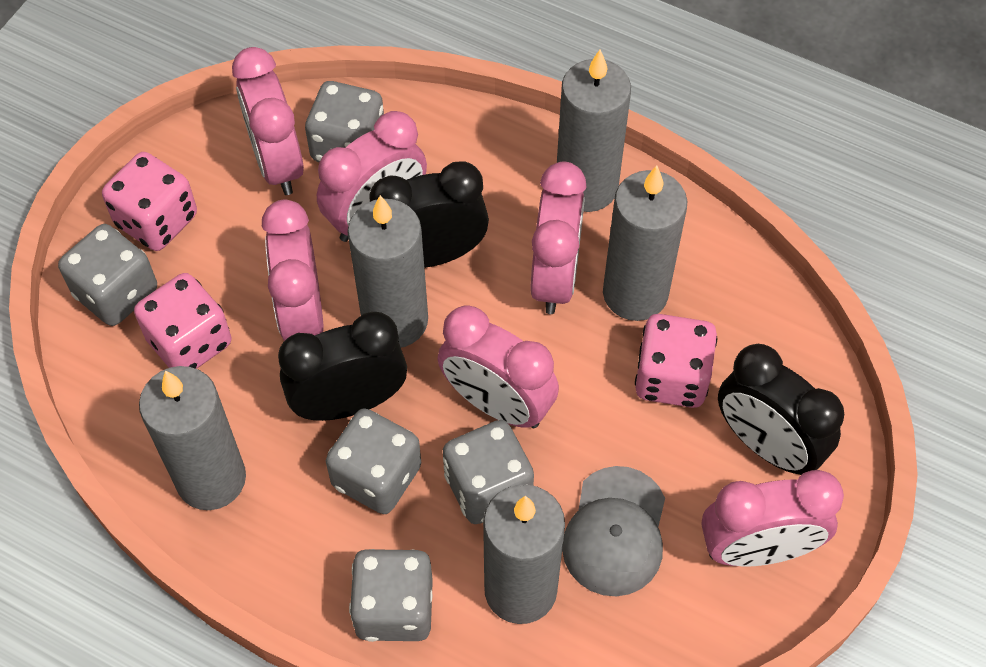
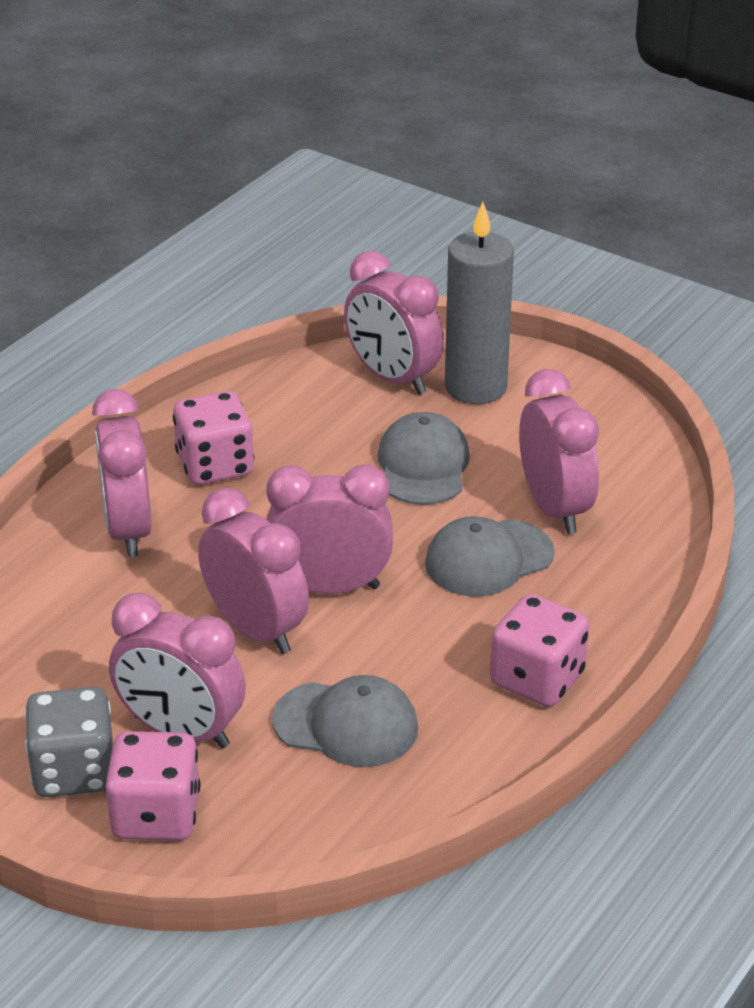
black clock: 3 -> 0
grey candle: 5 -> 1
grey cap: 1 -> 3
grey dice: 5 -> 1

